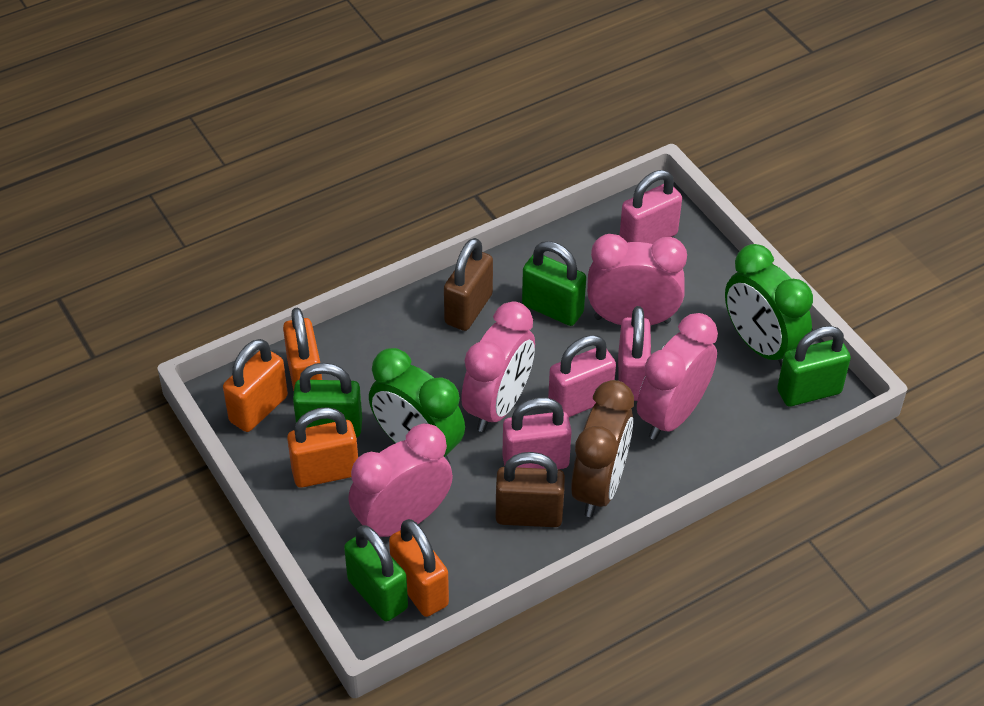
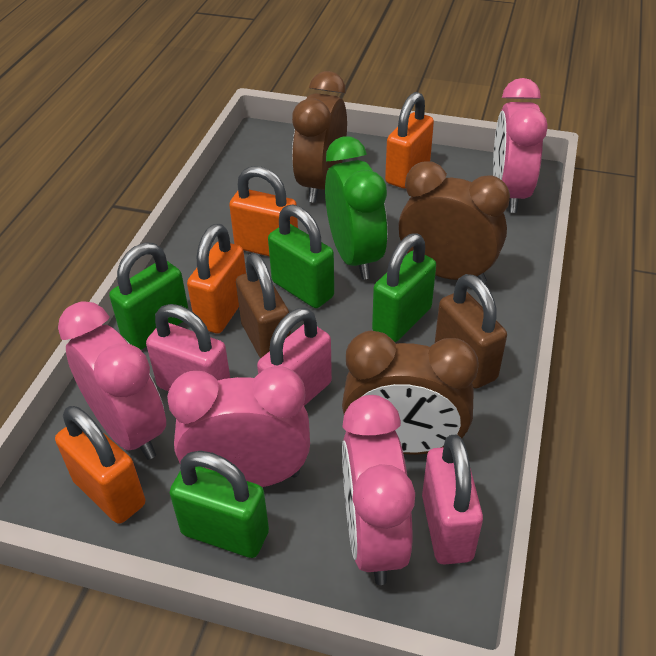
brown clock: 1 -> 3
green clock: 2 -> 1
pink padlock: 4 -> 3

